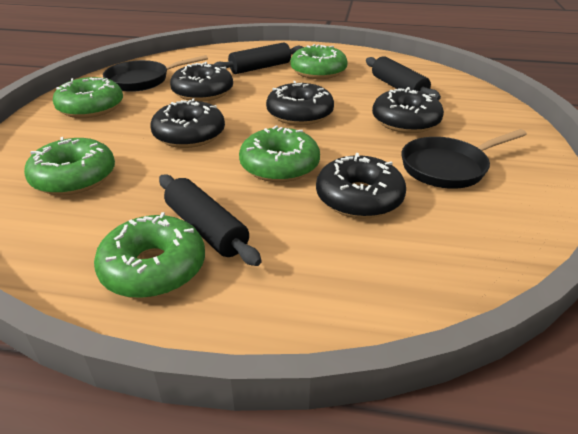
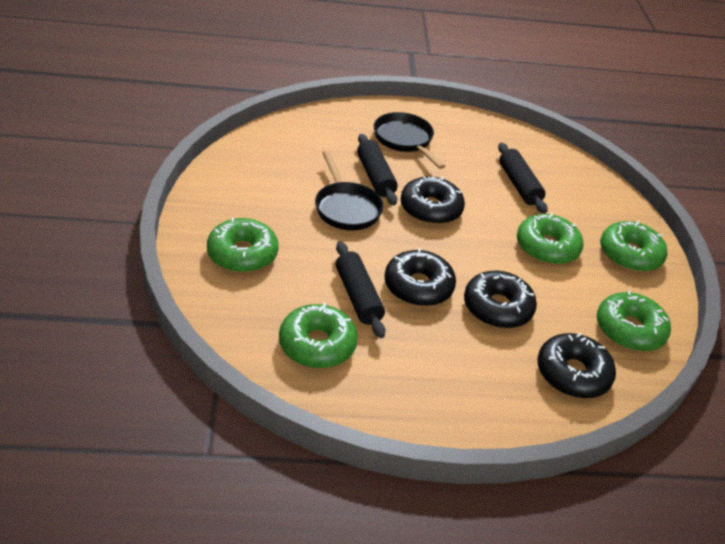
black donut: 5 -> 4

